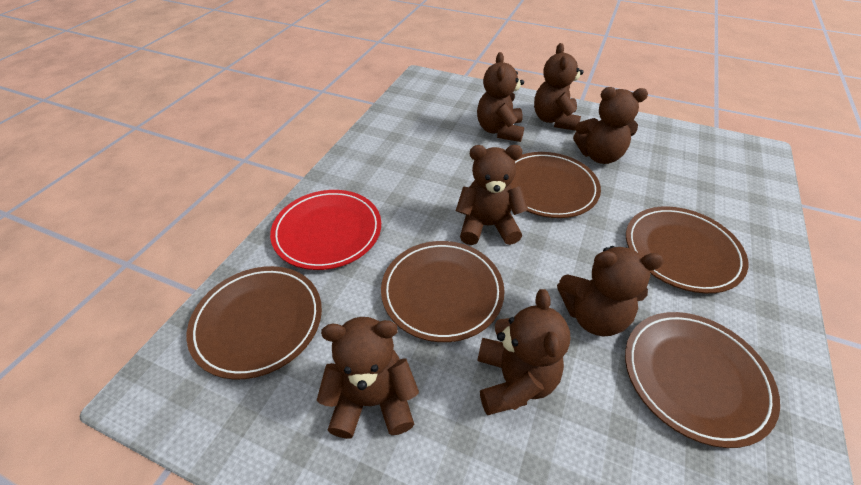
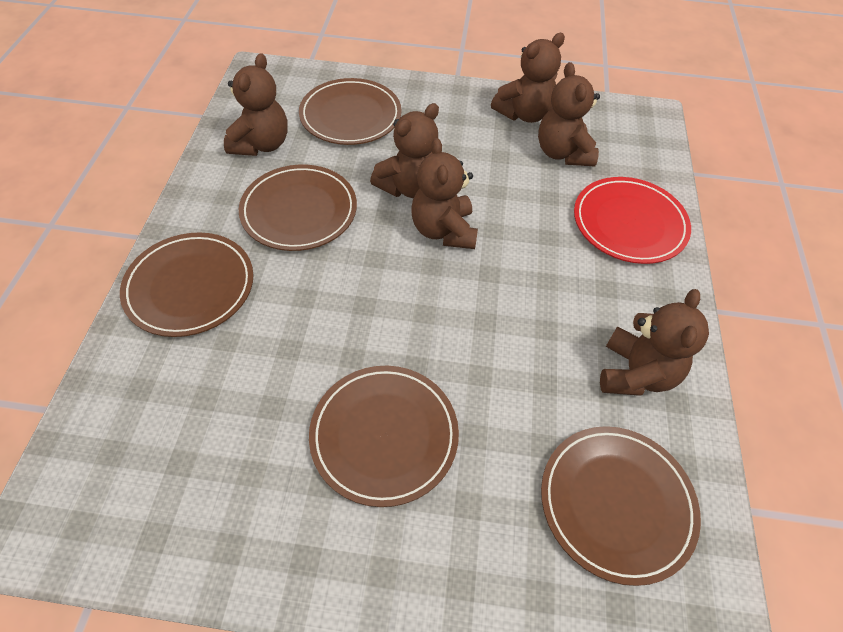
brown teddy bear: 7 -> 6

